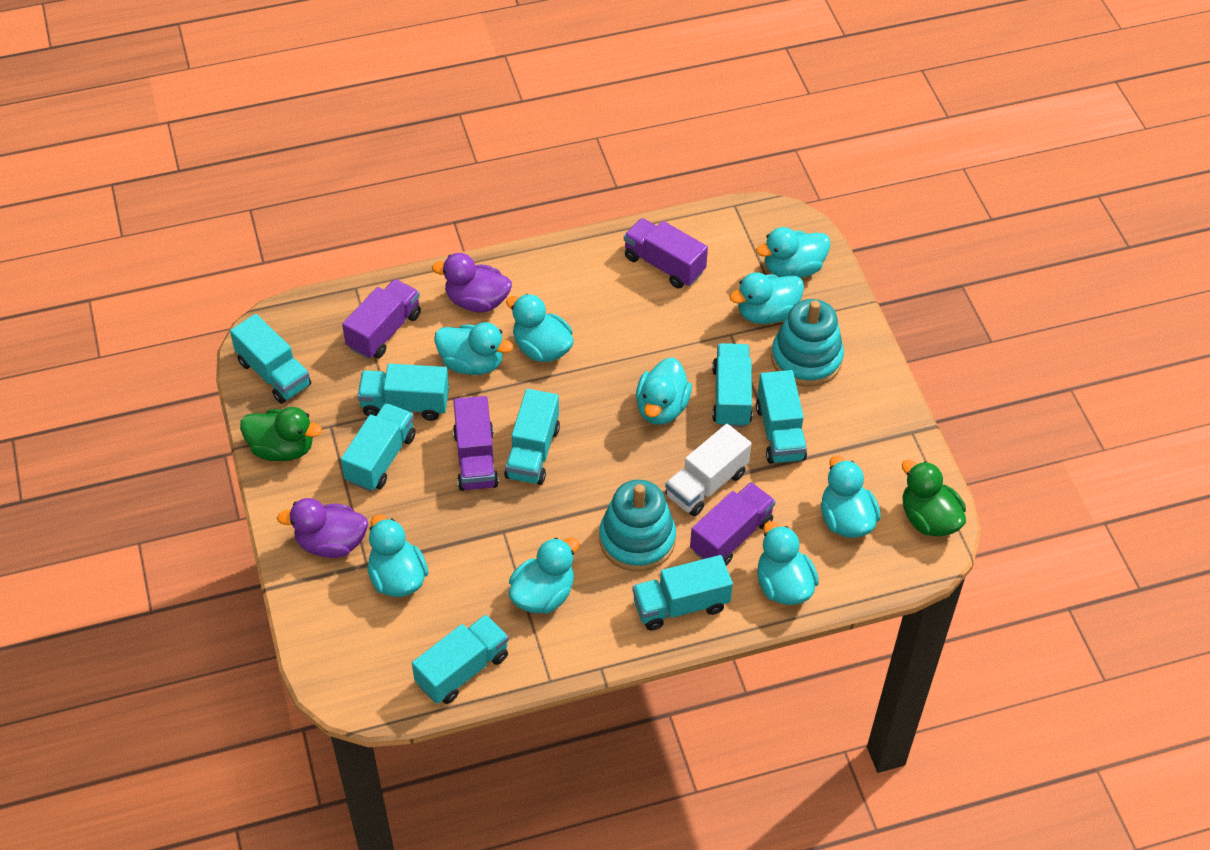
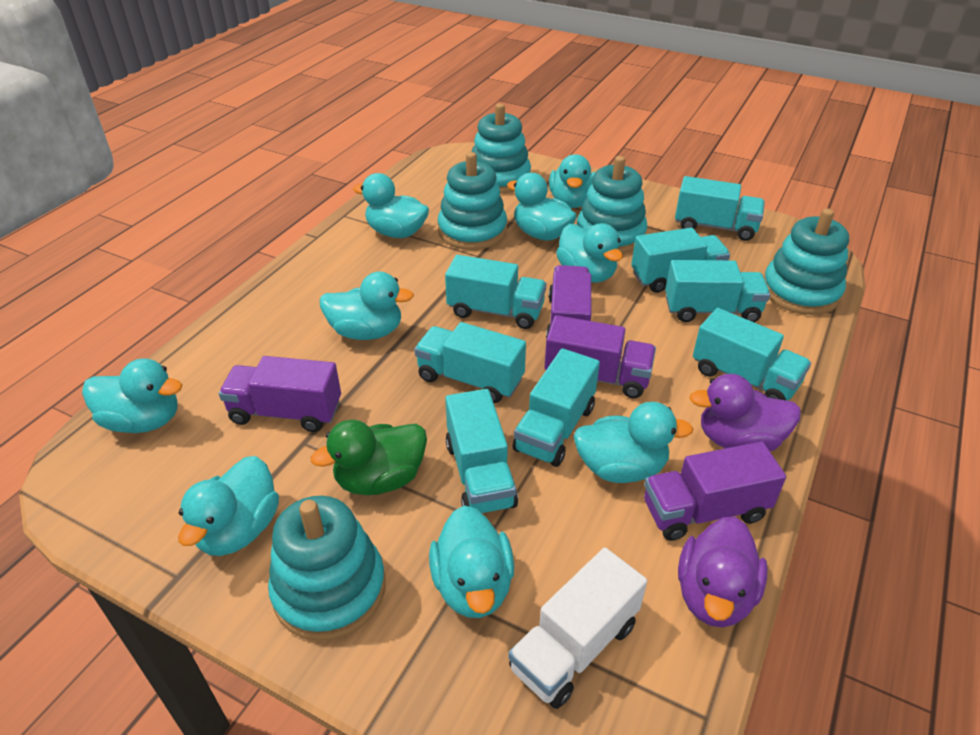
green duck: 2 -> 1
turquoise stacking toy: 2 -> 5

